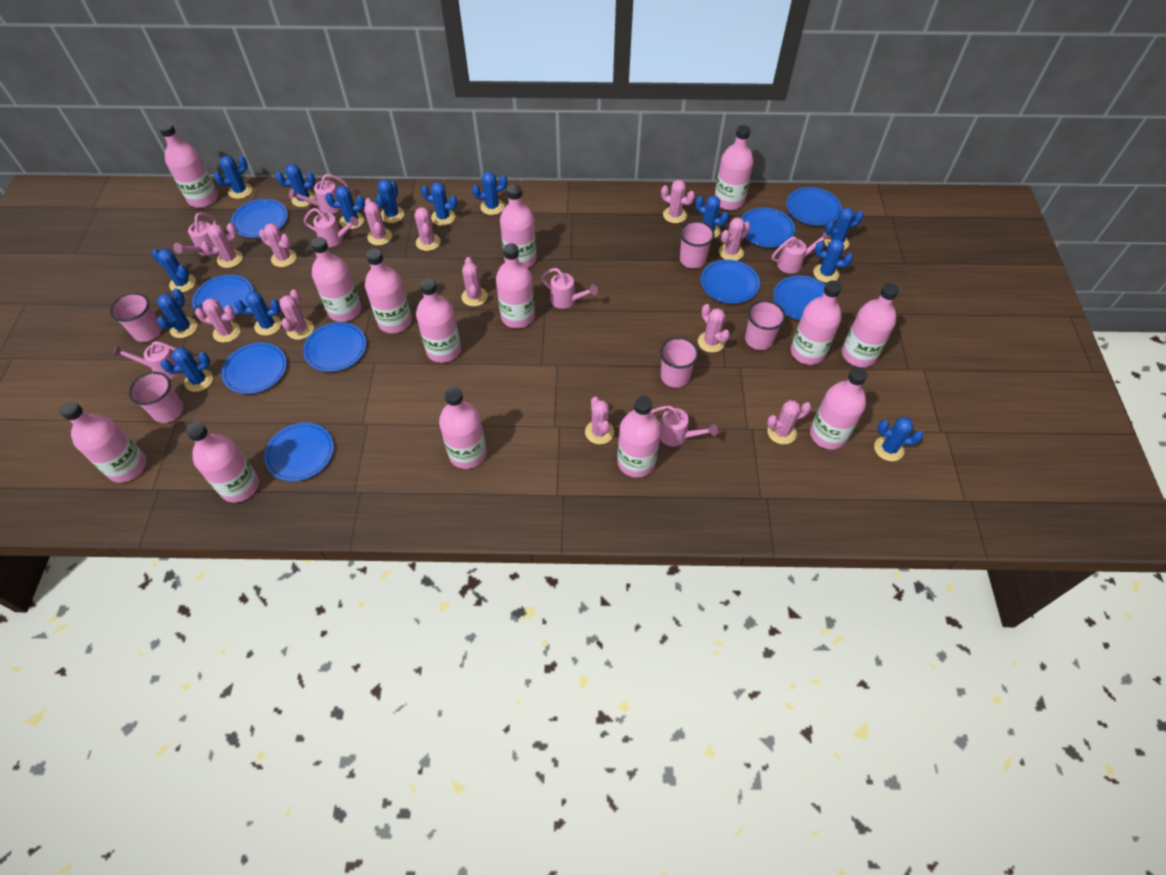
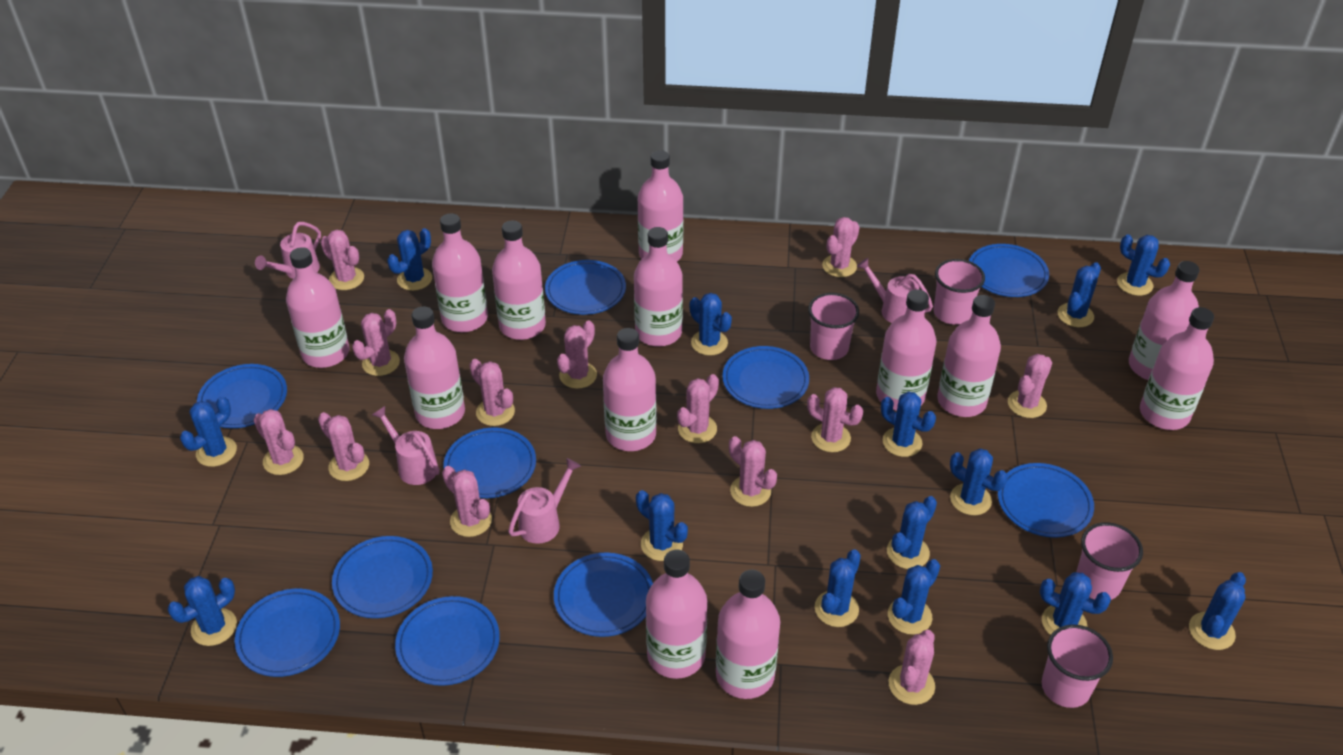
blue plate: 9 -> 10
pink bottle: 14 -> 13
pink cactus: 12 -> 13
pink cup: 5 -> 4
pink watering can: 7 -> 4

